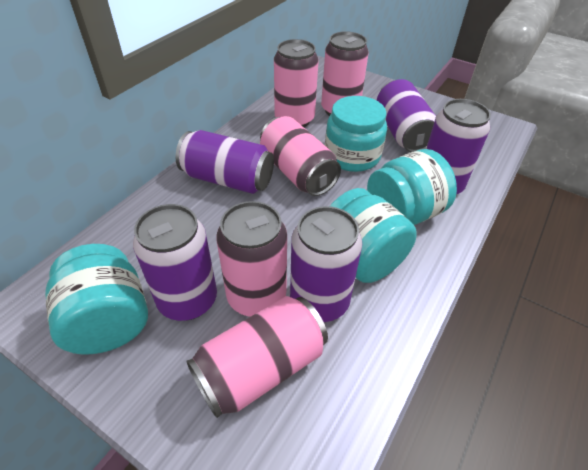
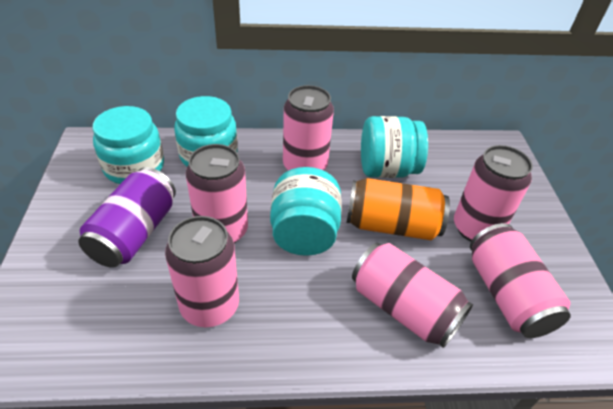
orange can: 0 -> 1
pink can: 5 -> 6
purple can: 5 -> 1

